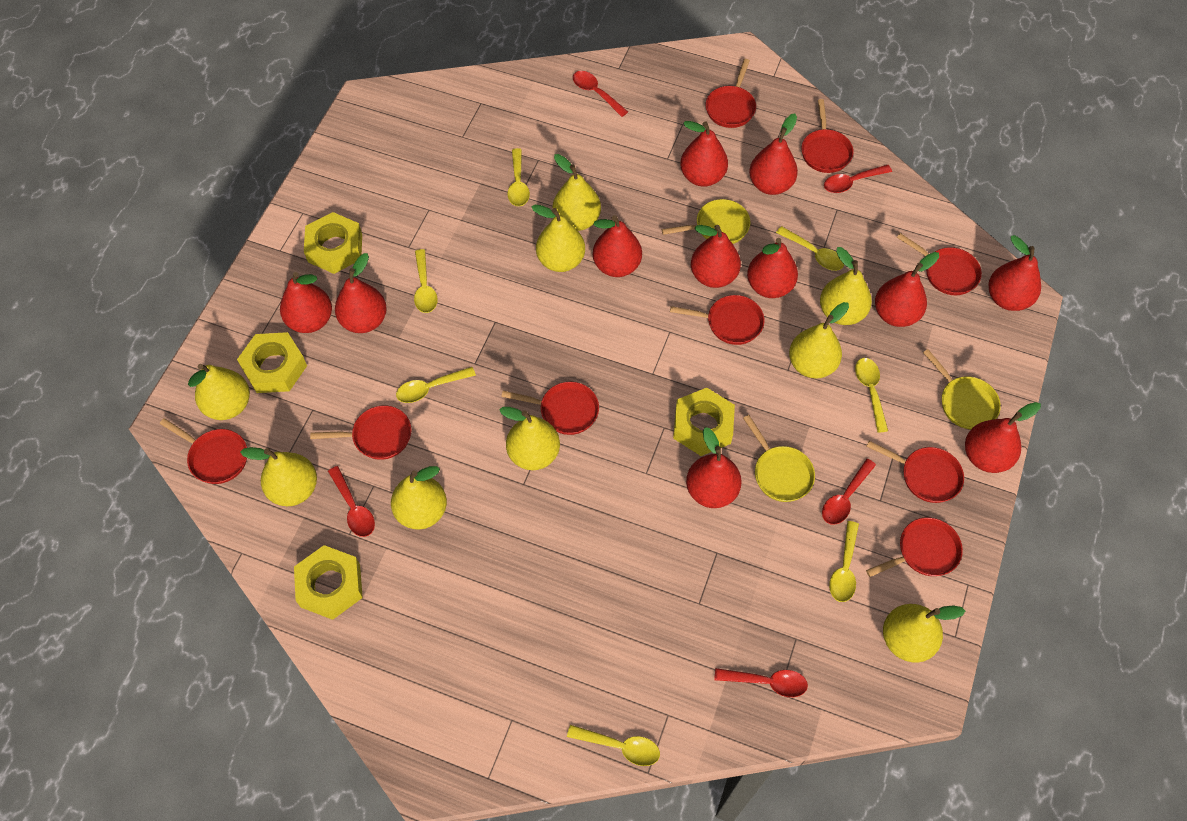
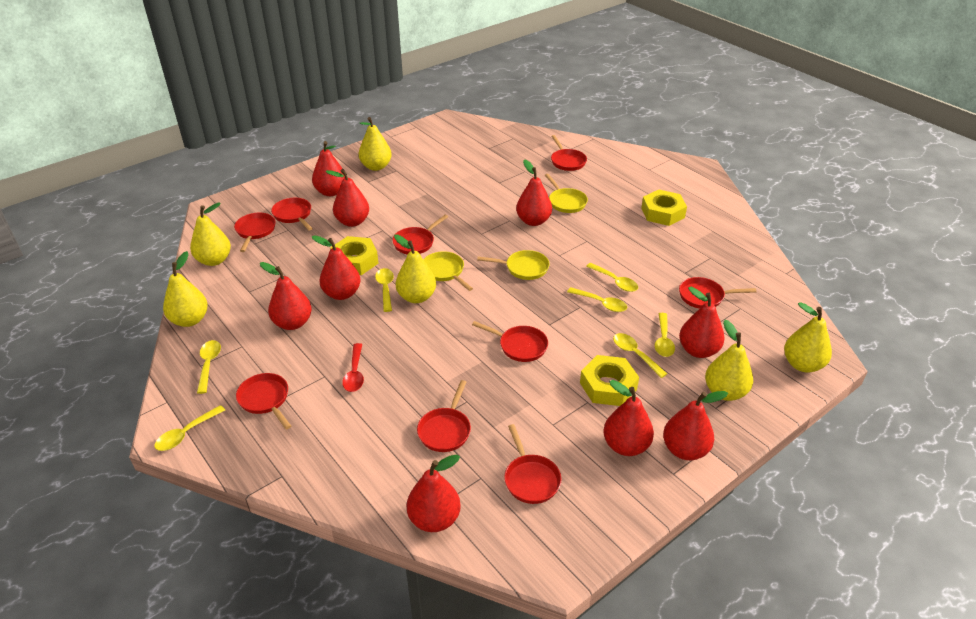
red pear: 11 -> 9
red spoon: 5 -> 1
yellow nut: 4 -> 3
yellow pear: 9 -> 6

